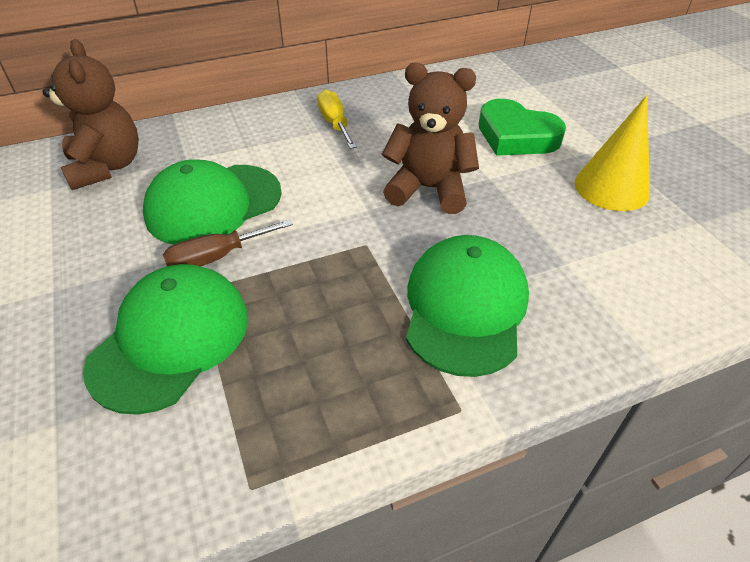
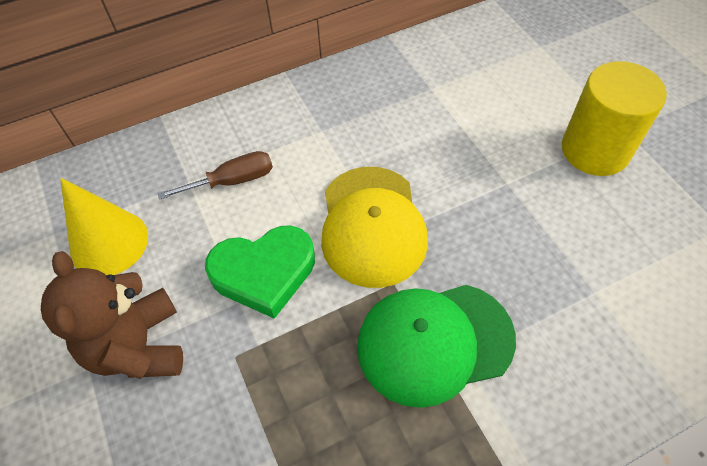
brown teddy bear: 2 -> 1
green cap: 3 -> 1
yellow cap: 0 -> 1
yellow cylinder: 0 -> 1
yellow screwdriver: 1 -> 0

